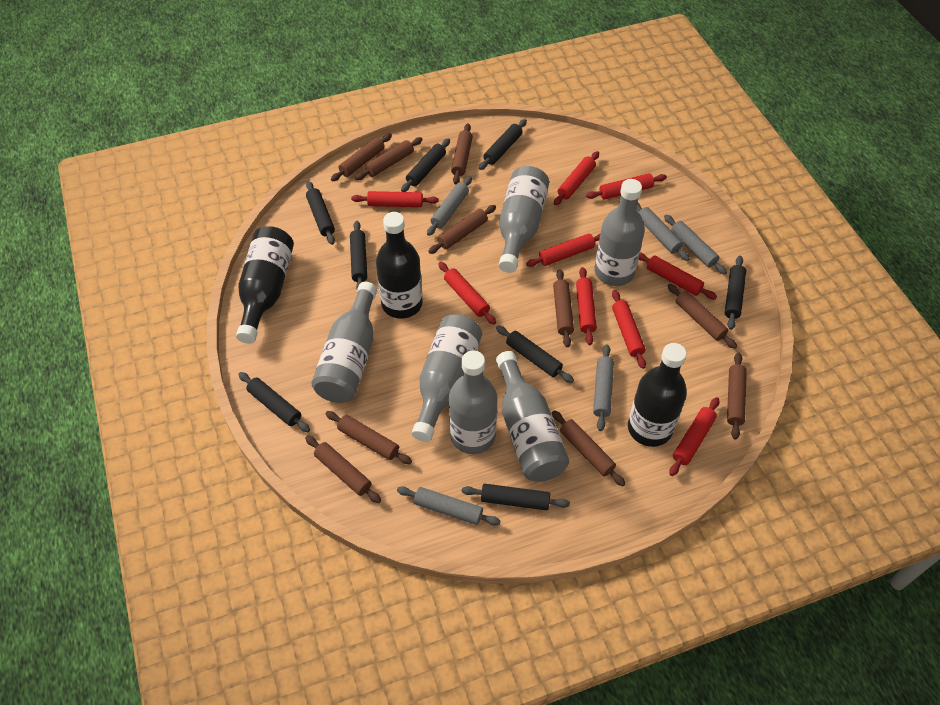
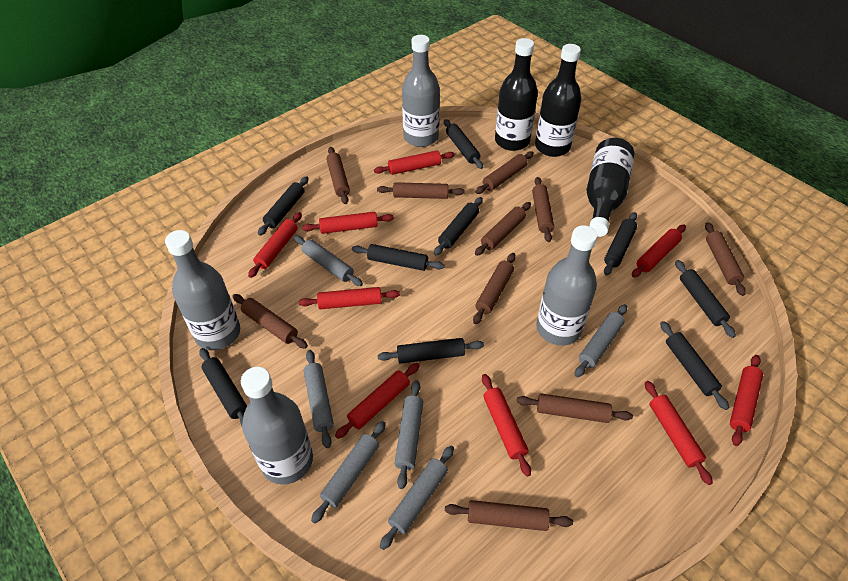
black rolling pin: 8 -> 9
grey bottle: 6 -> 4
grey rolling pin: 5 -> 6

